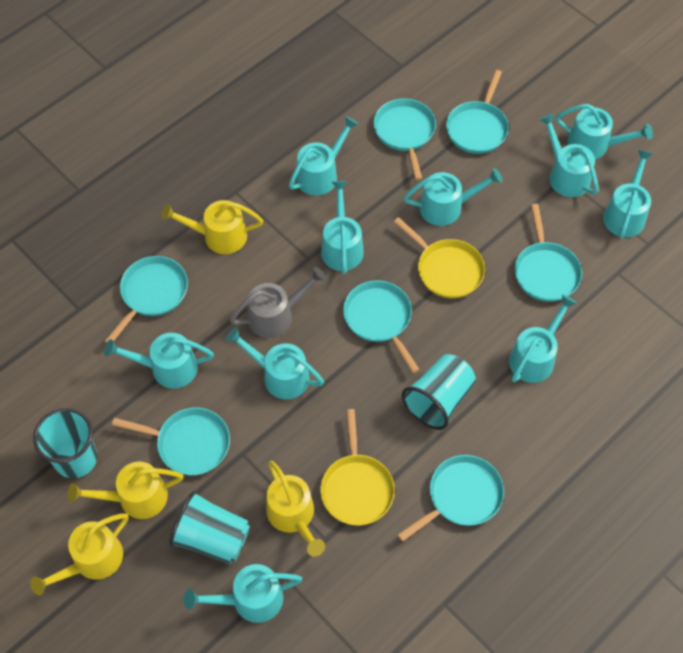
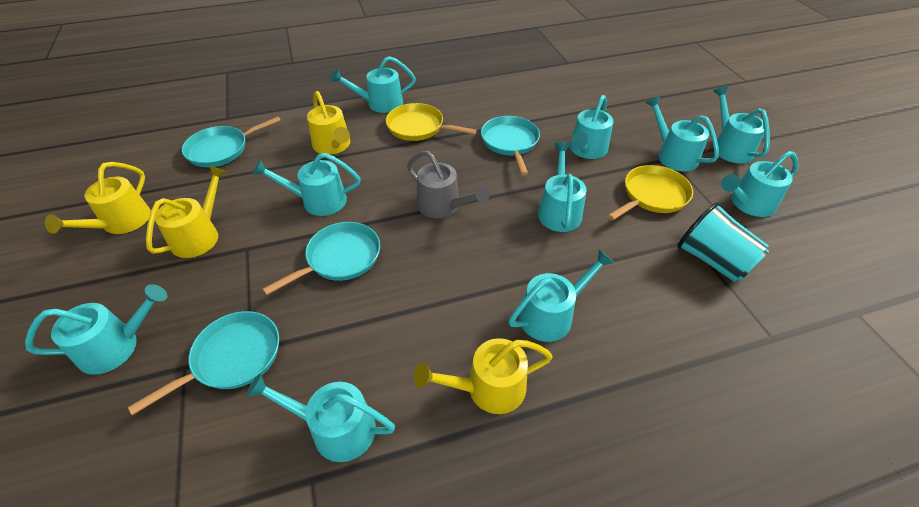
turquoise cup: 3 -> 1
turquoise pan: 7 -> 4

